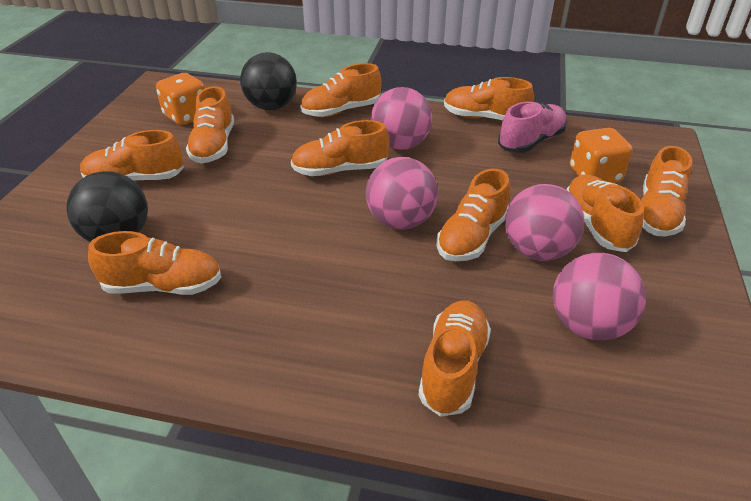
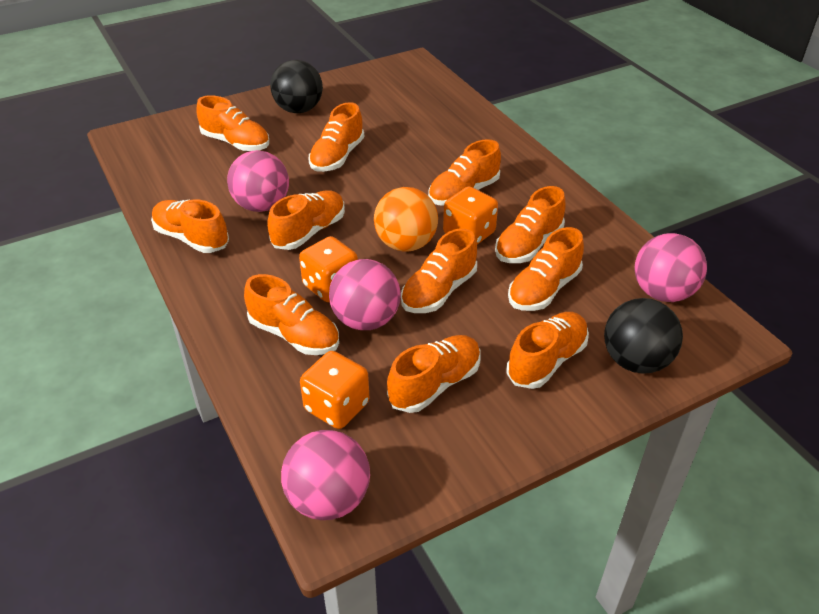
orange ball: 0 -> 1
orange dice: 2 -> 3
orange shoe: 10 -> 11
pink shoe: 1 -> 0

